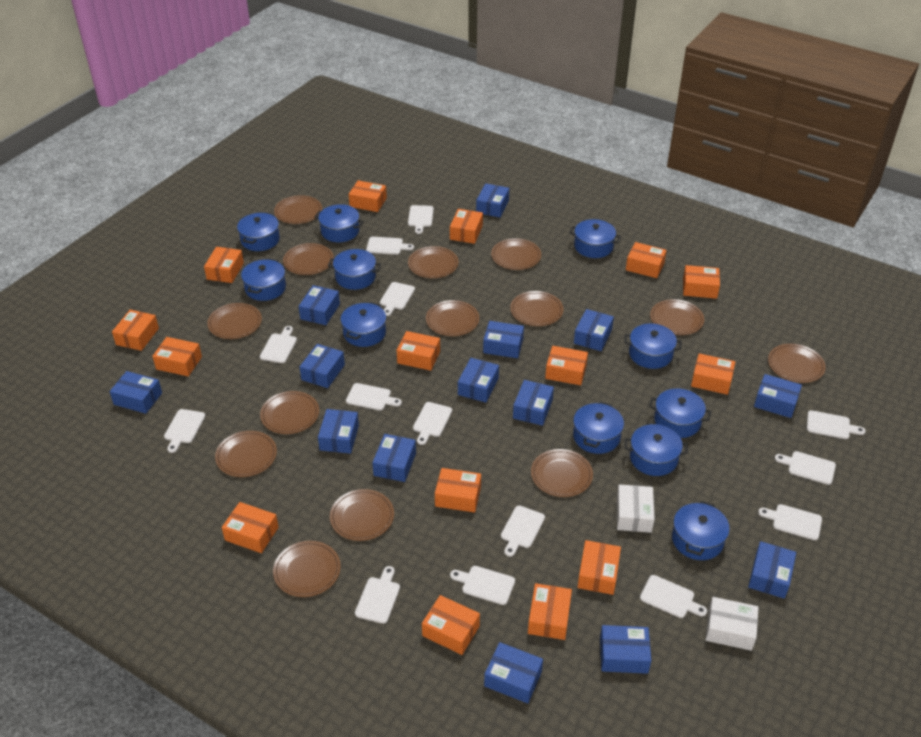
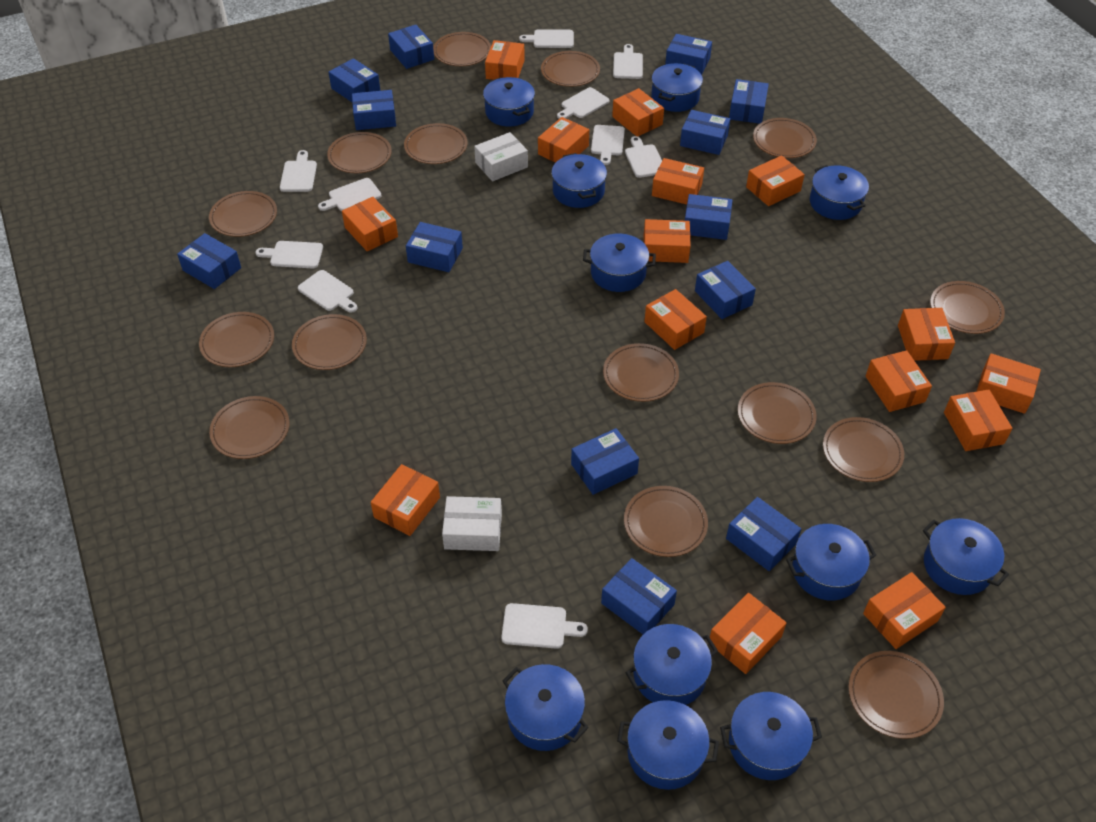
blue box: 14 -> 13
brown plate: 14 -> 15
white cutting board: 14 -> 10

